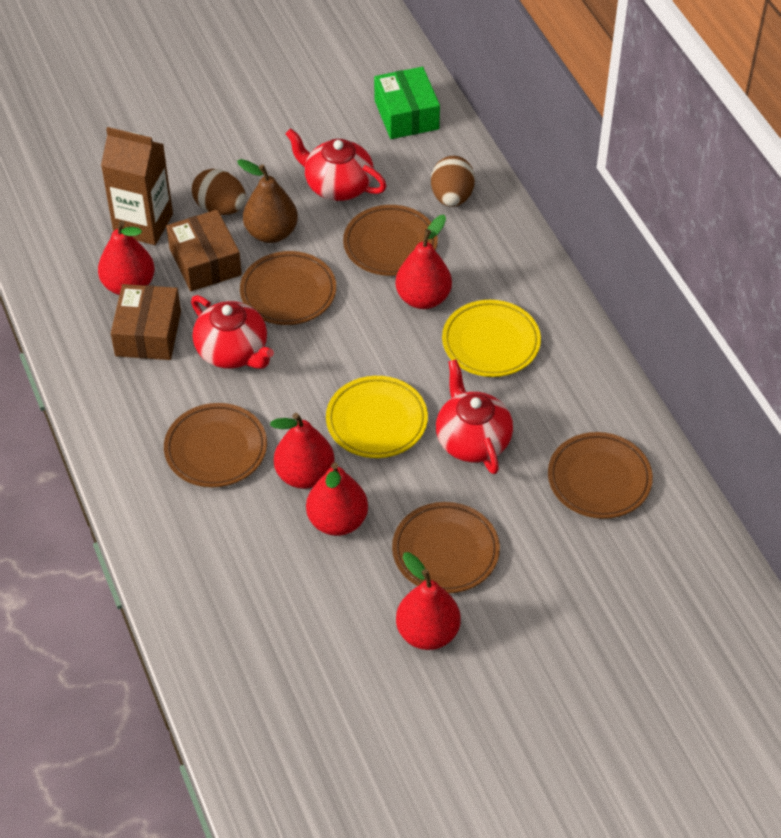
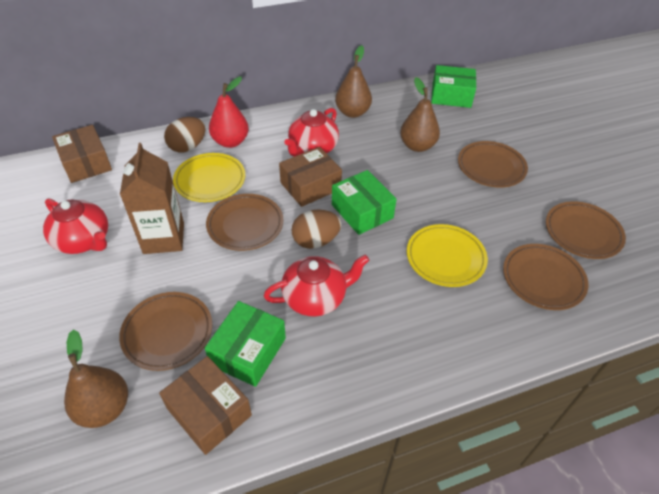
brown box: 2 -> 3
brown pear: 1 -> 3
green box: 1 -> 3
red pear: 5 -> 1

